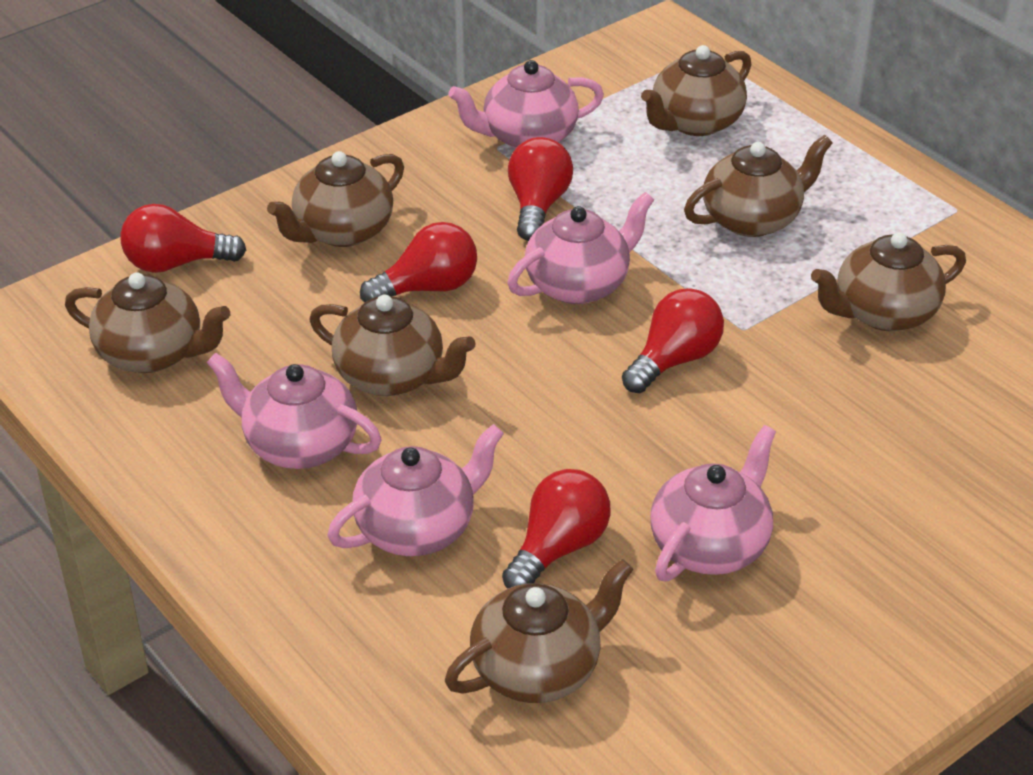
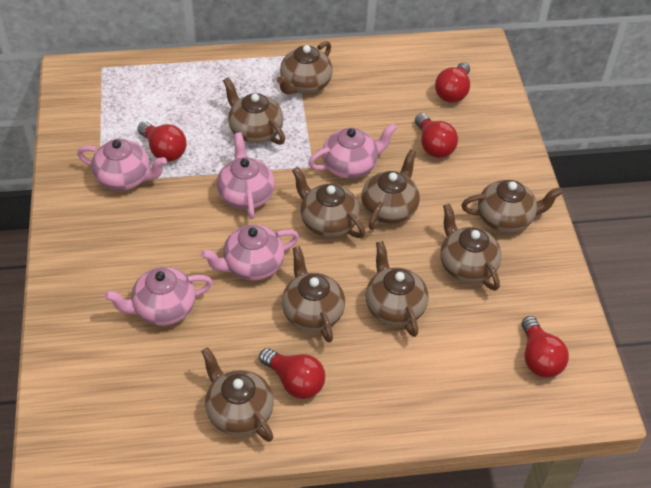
brown teapot: 7 -> 9

